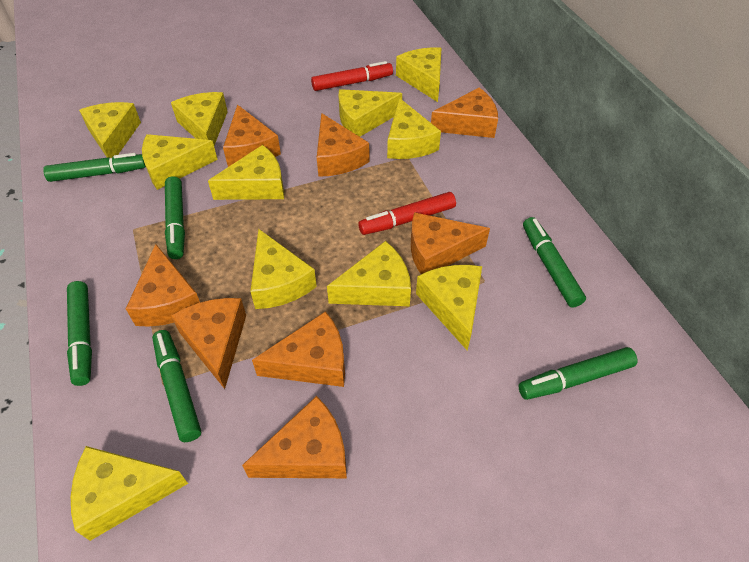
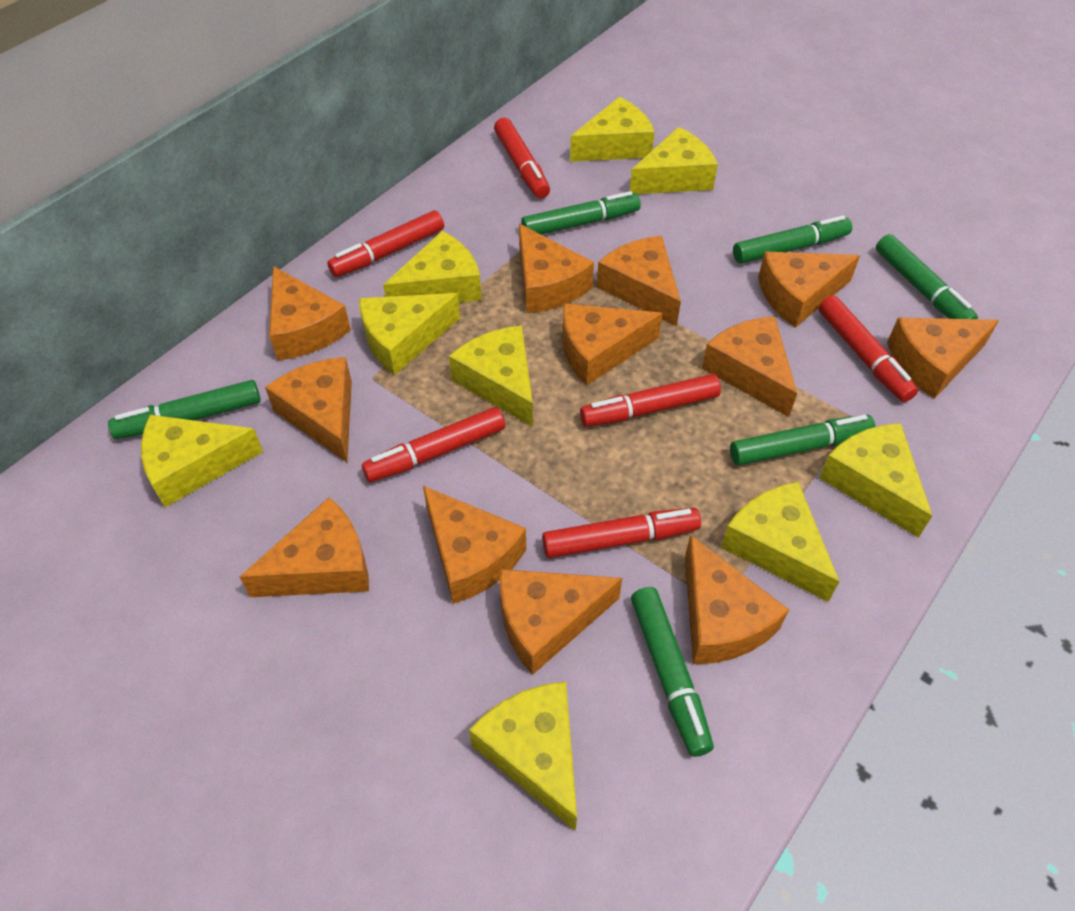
orange cheese: 8 -> 12
red marker: 2 -> 6
yellow cheese: 11 -> 9

